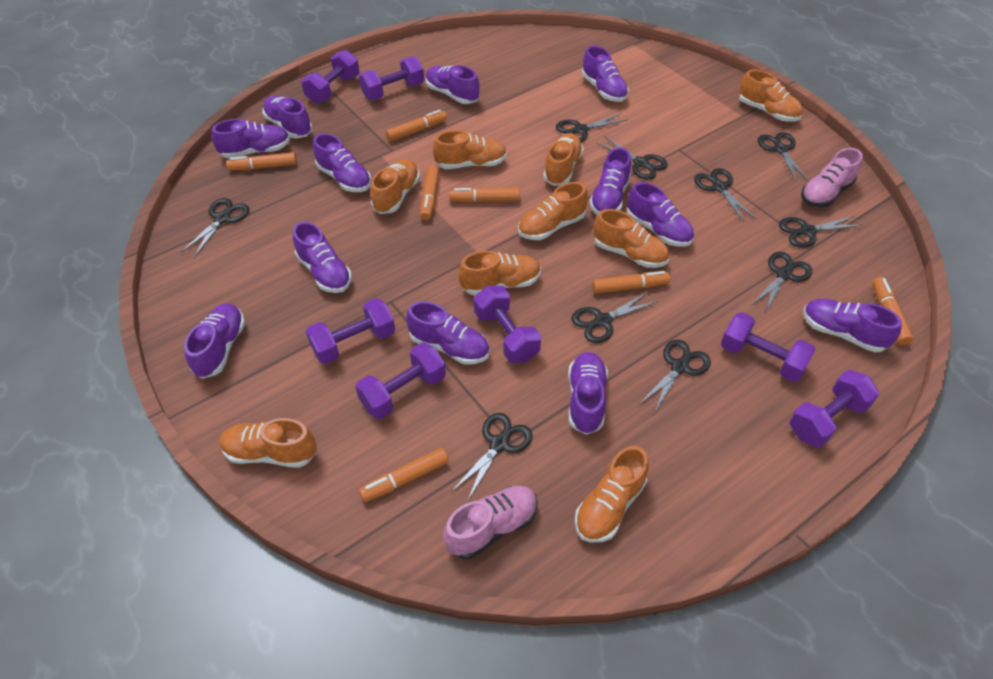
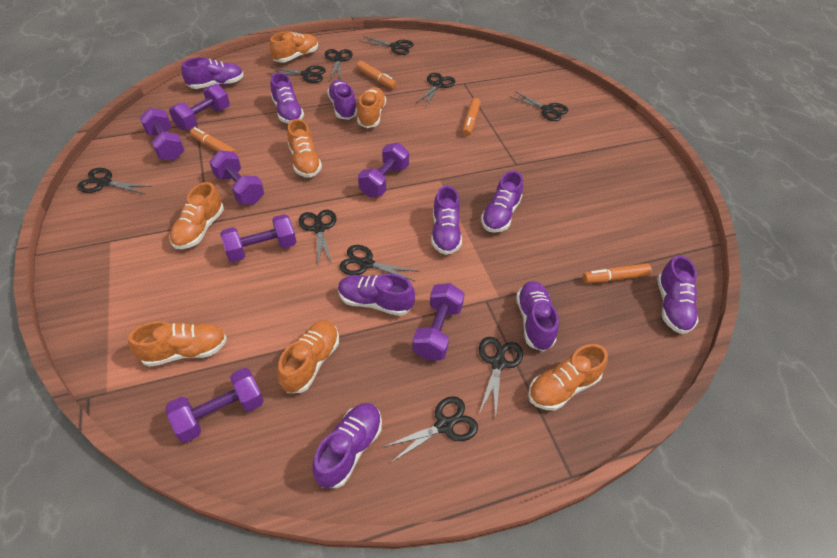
orange marker: 7 -> 4
orange shoe: 9 -> 7
pink shoe: 2 -> 0
purple shoe: 12 -> 9

